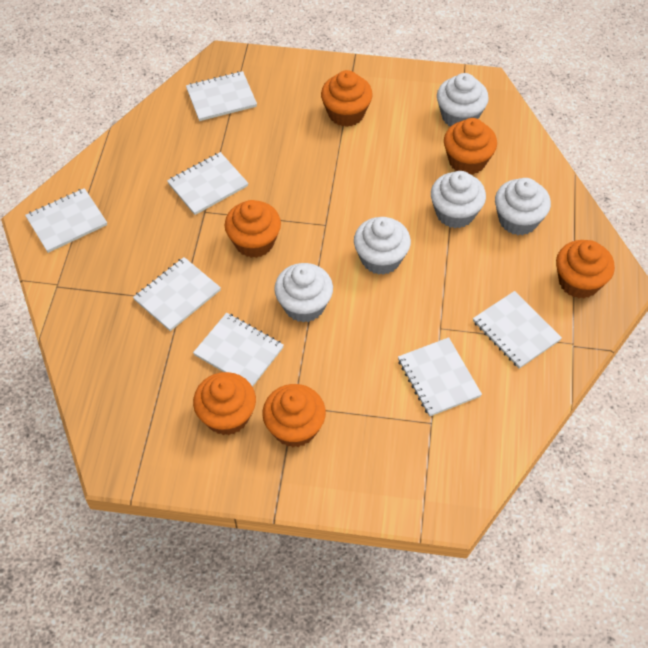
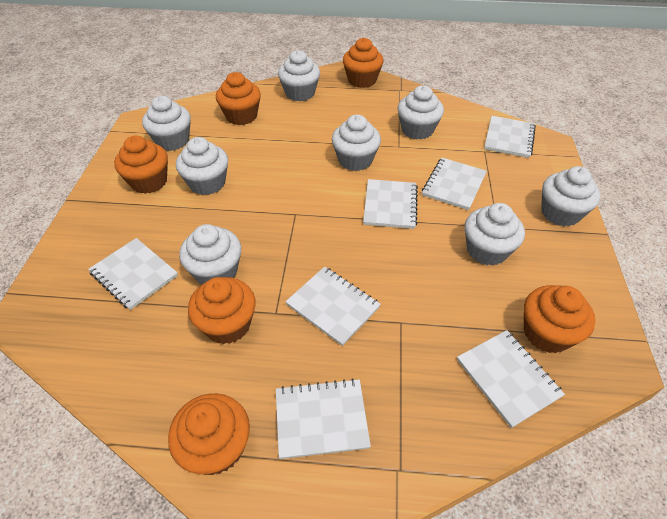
white cupcake: 5 -> 8

